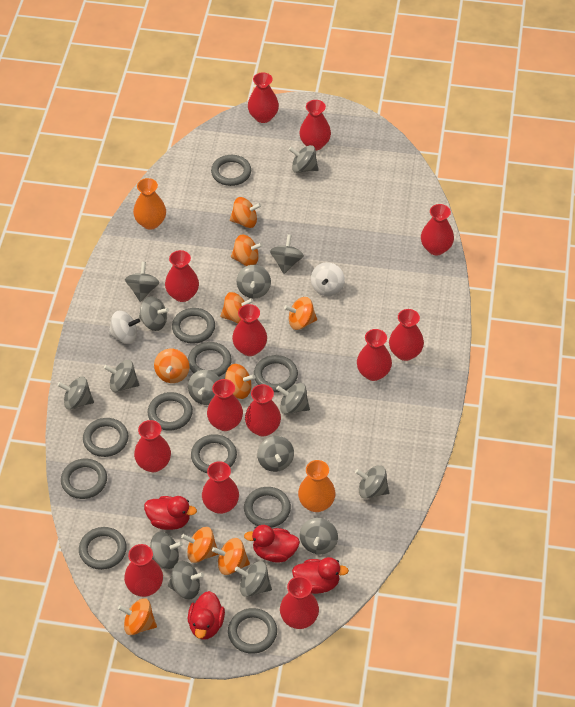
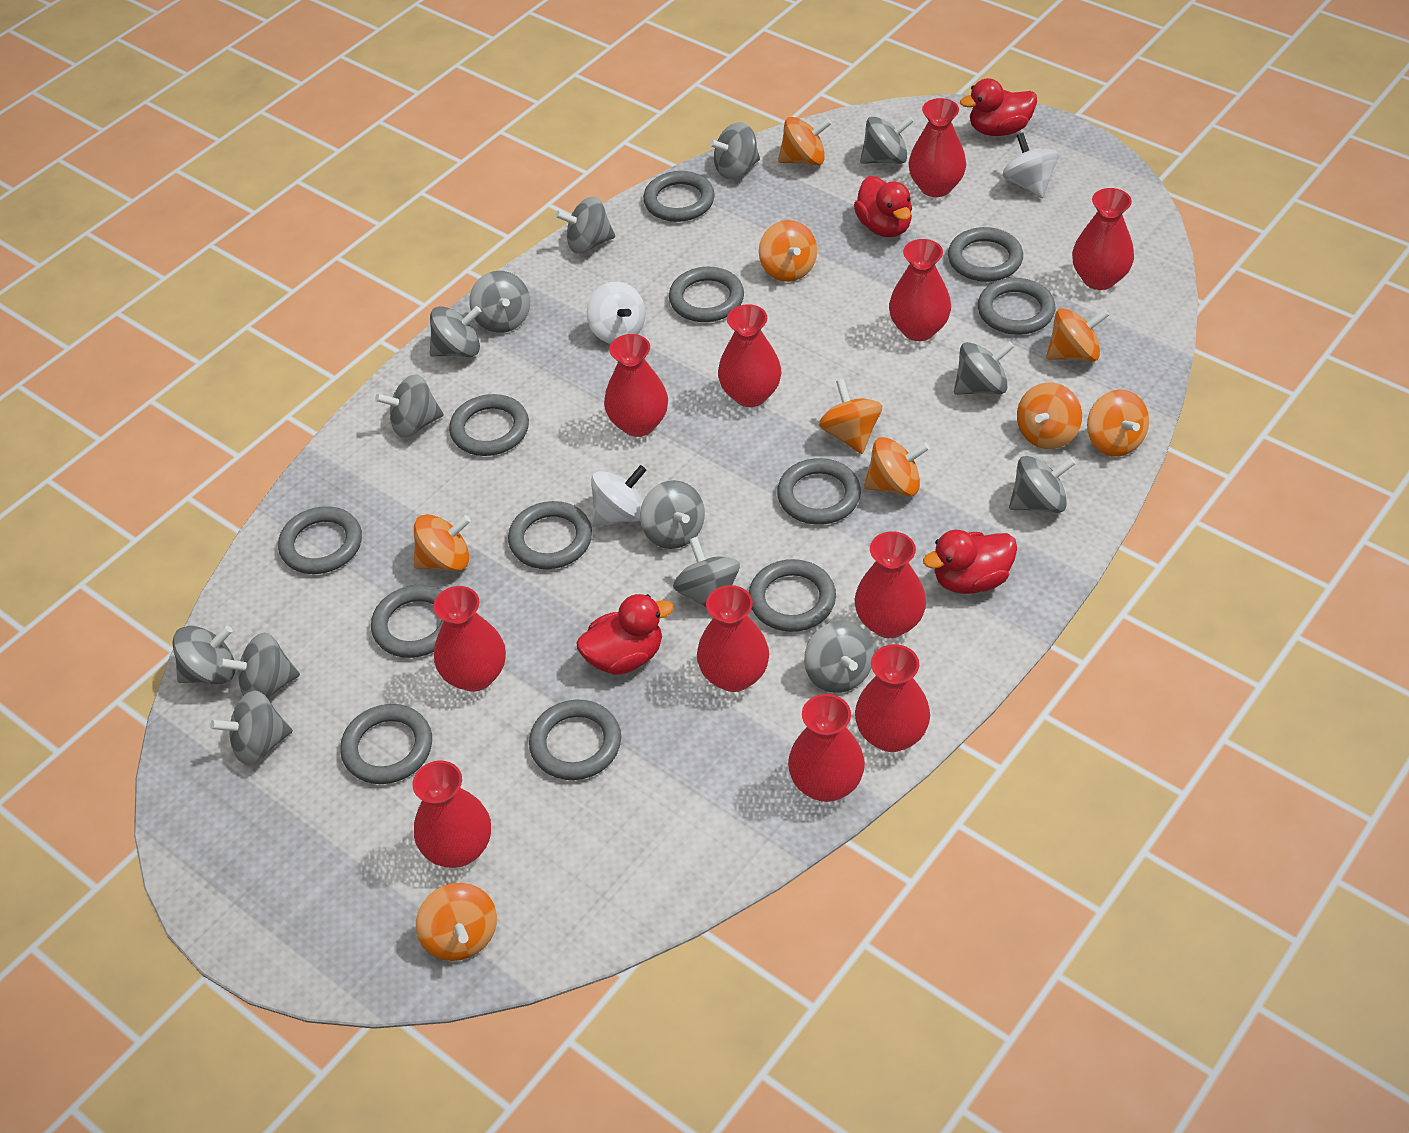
grey ring: 11 -> 12
grey spinning top: 15 -> 14
orange vase: 2 -> 0
red vase: 13 -> 11
white spinning top: 2 -> 3

